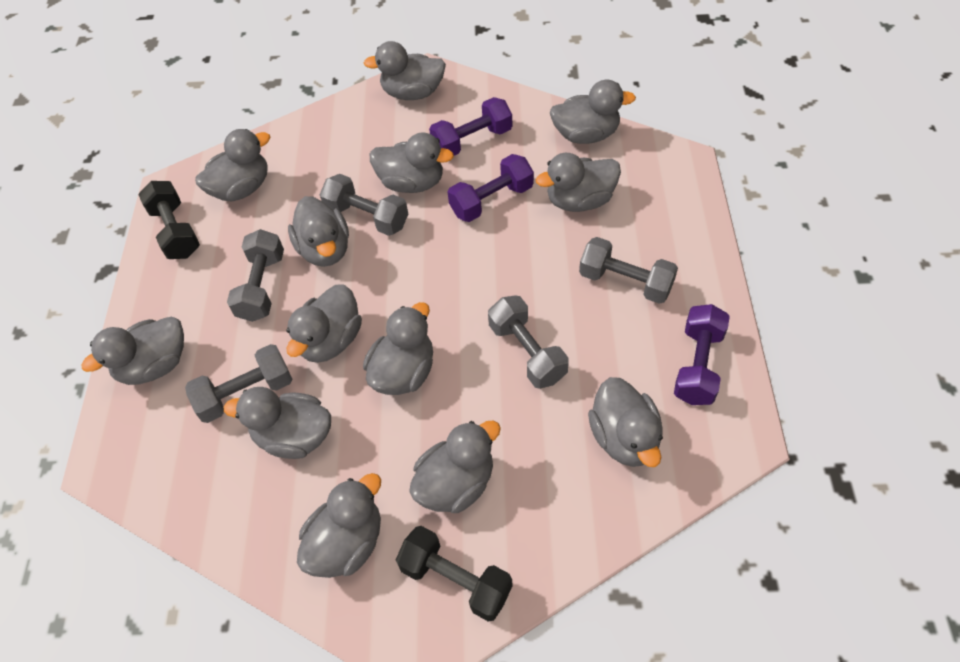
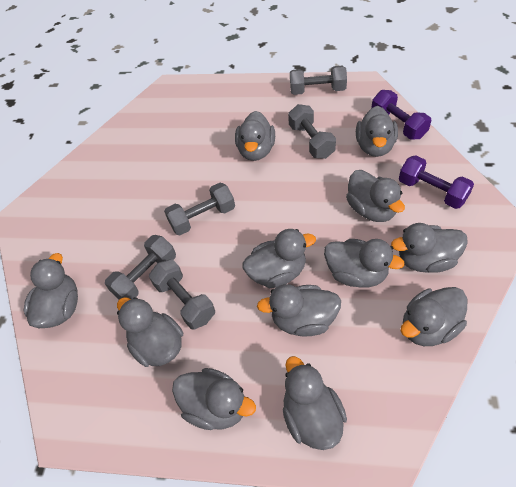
black dumbbell: 2 -> 0
grey duck: 13 -> 12
purple dumbbell: 3 -> 2

